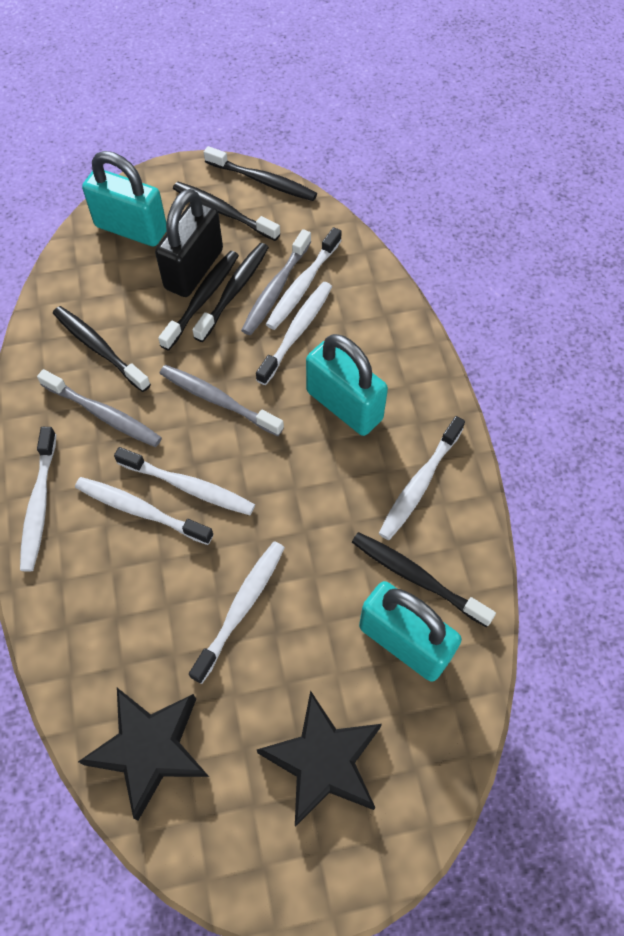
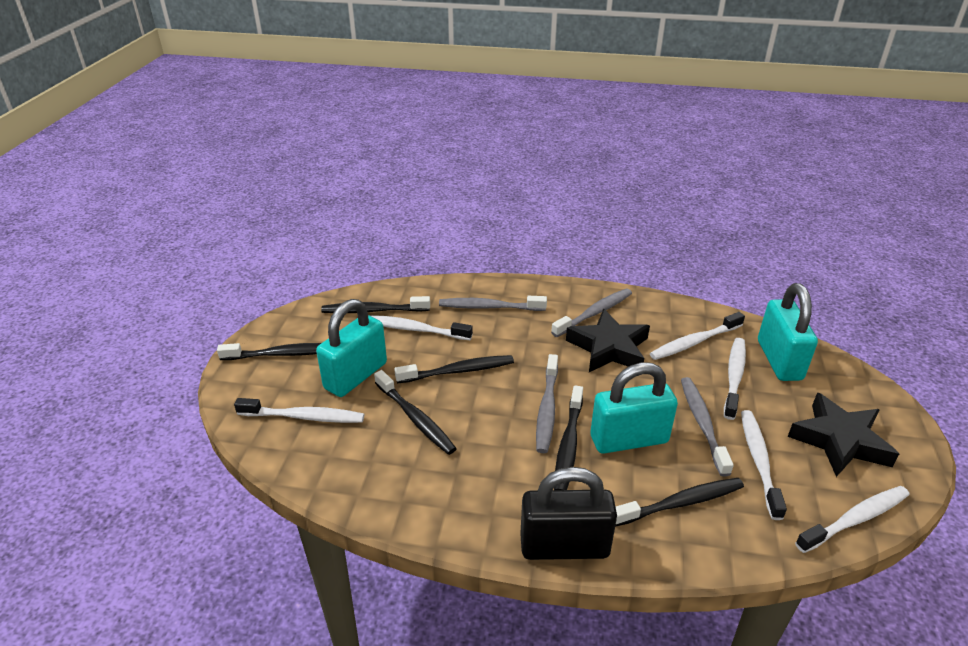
grey toothbrush: 3 -> 4
white toothbrush: 7 -> 6

